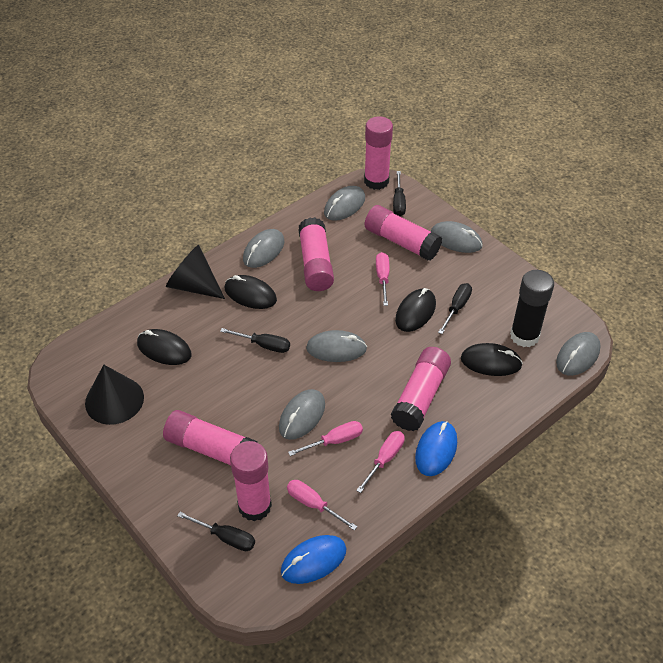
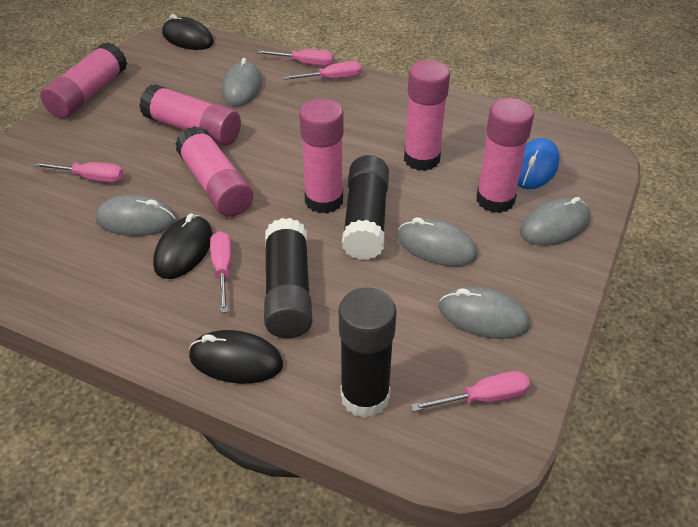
black cone: 2 -> 0
black glue stick: 1 -> 3
black mouse: 4 -> 3
black screwdriver: 4 -> 0
blue mouse: 2 -> 1
grey mouse: 6 -> 5
pink screwdriver: 4 -> 5

